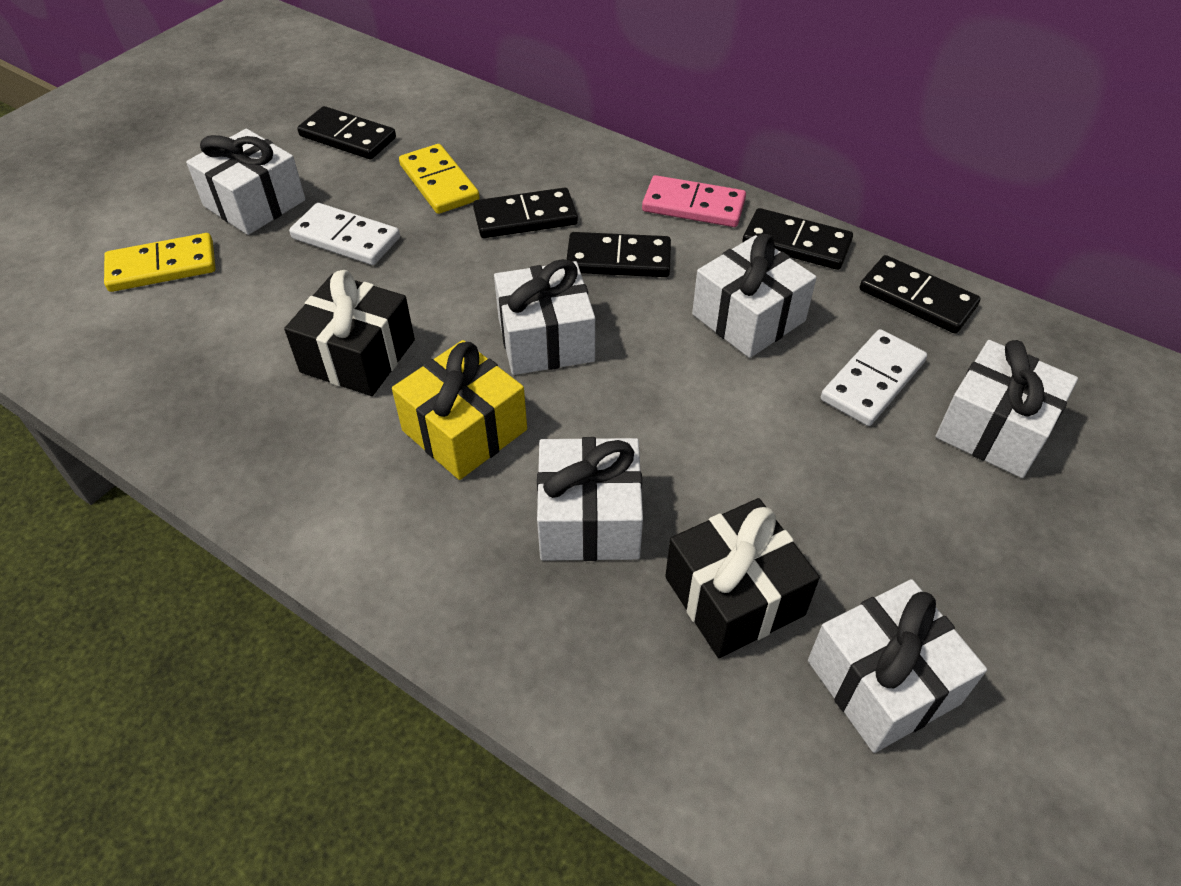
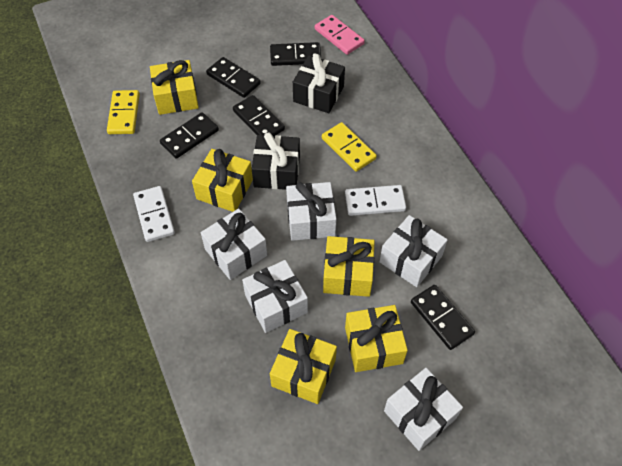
white gift: 6 -> 5
yellow gift: 1 -> 5

